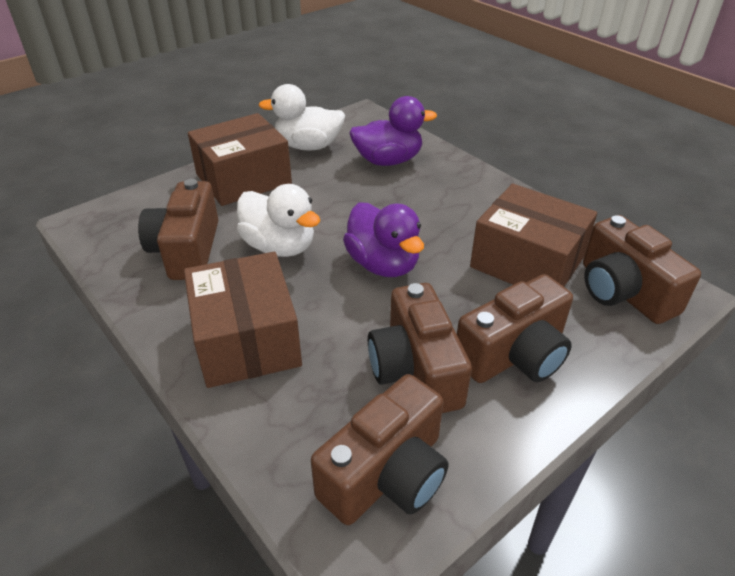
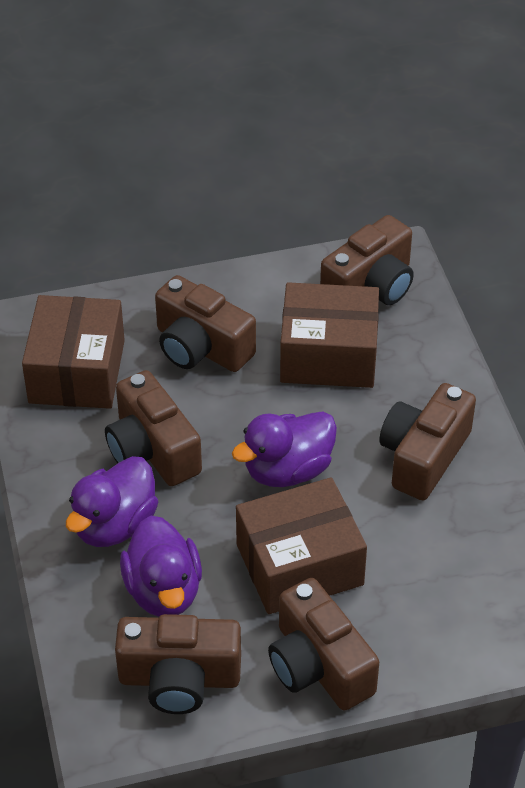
brown camera: 5 -> 6
purple duck: 2 -> 3
white duck: 2 -> 0

